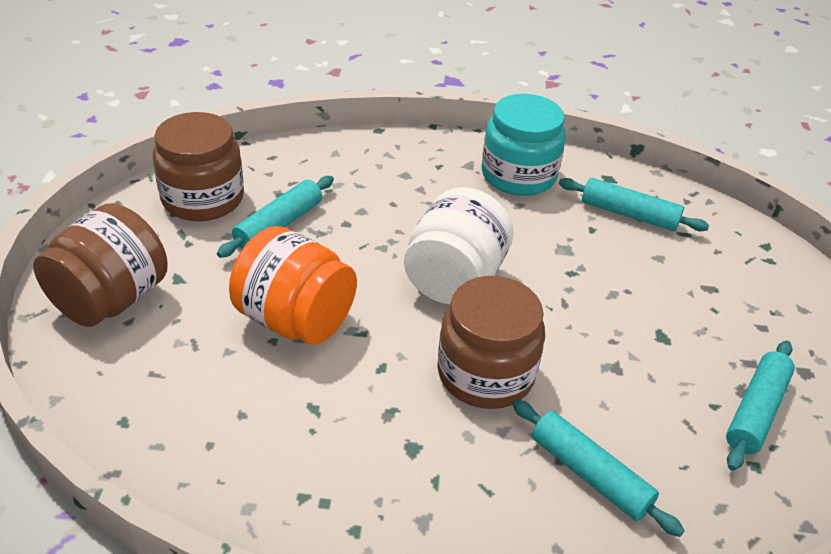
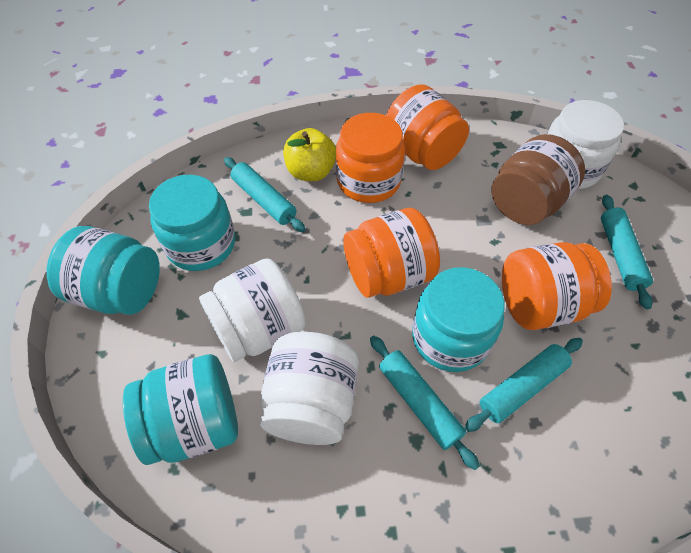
brown jar: 3 -> 1
orange jar: 1 -> 4
turquoise jar: 1 -> 4
white jar: 1 -> 3
yellow apple: 0 -> 1

